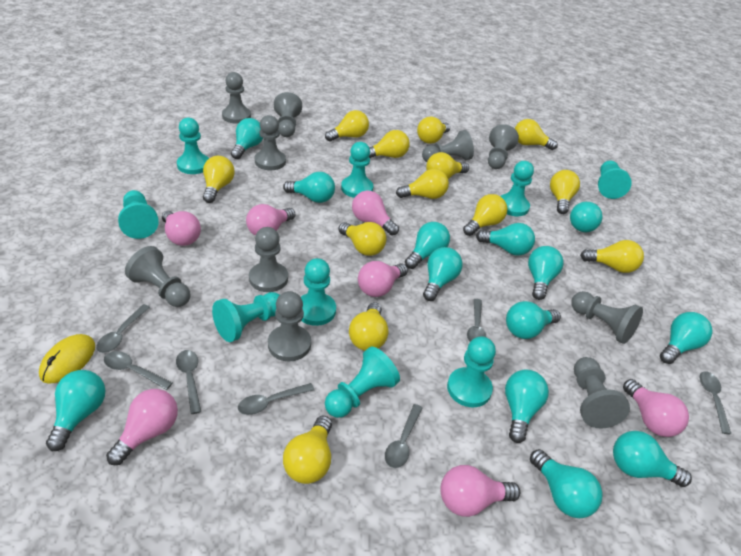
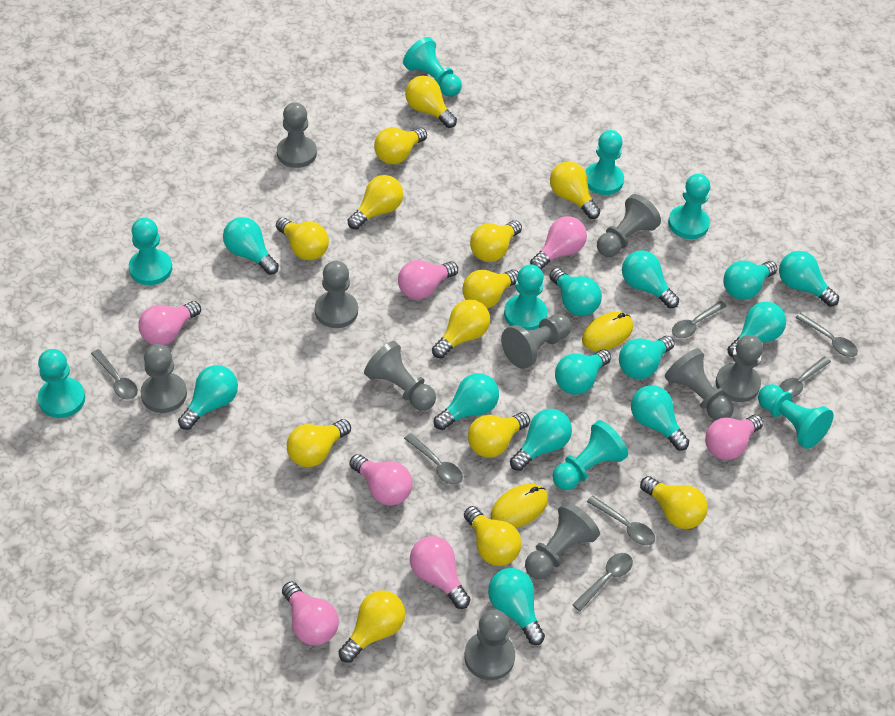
turquoise pawn: 9 -> 8
yellow mouse: 1 -> 2

